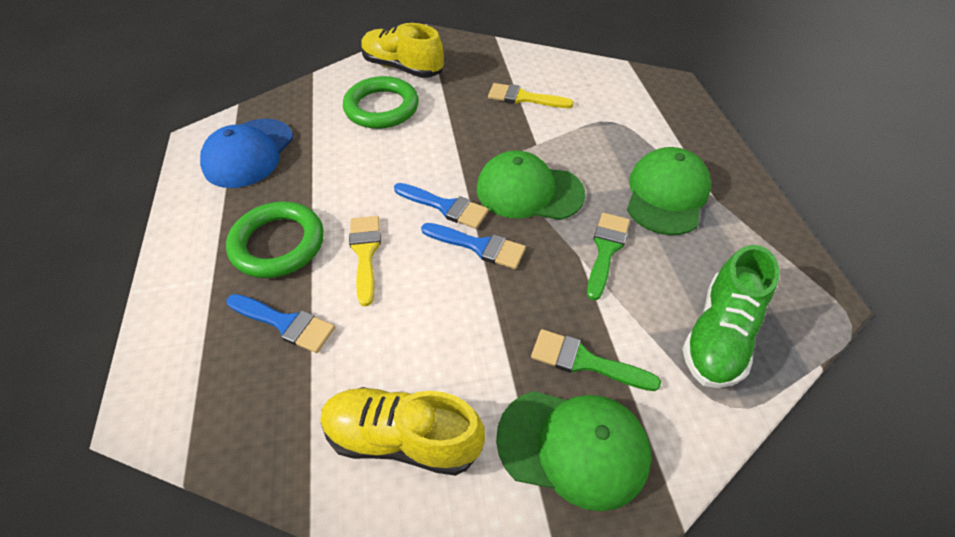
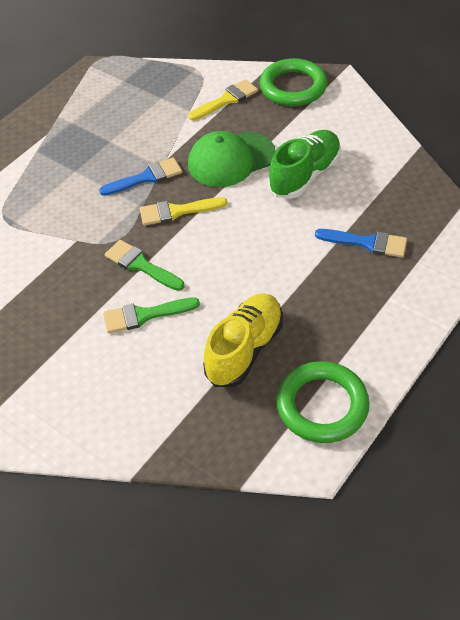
blue brush: 3 -> 2
blue cap: 1 -> 0
green cap: 3 -> 1
yellow shoe: 2 -> 1

